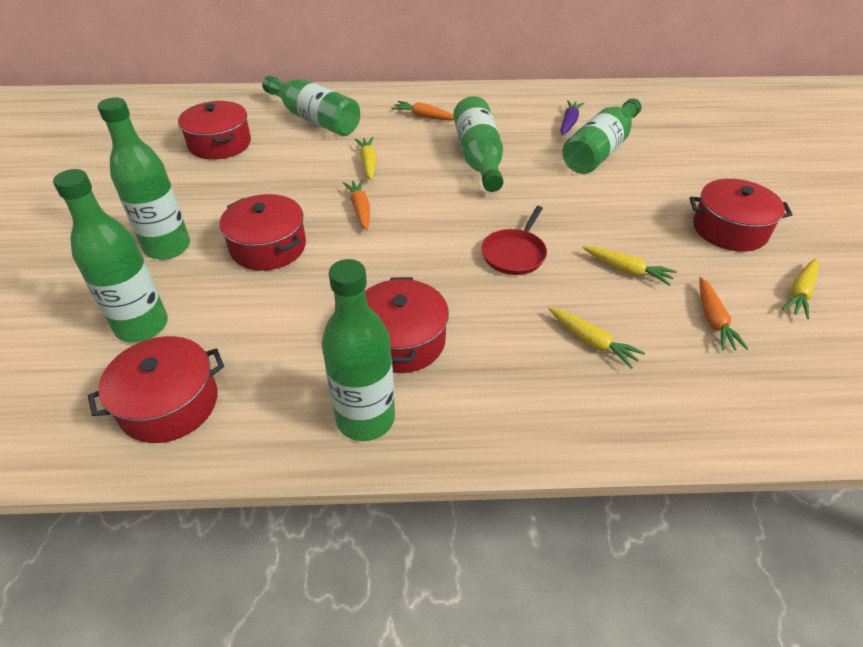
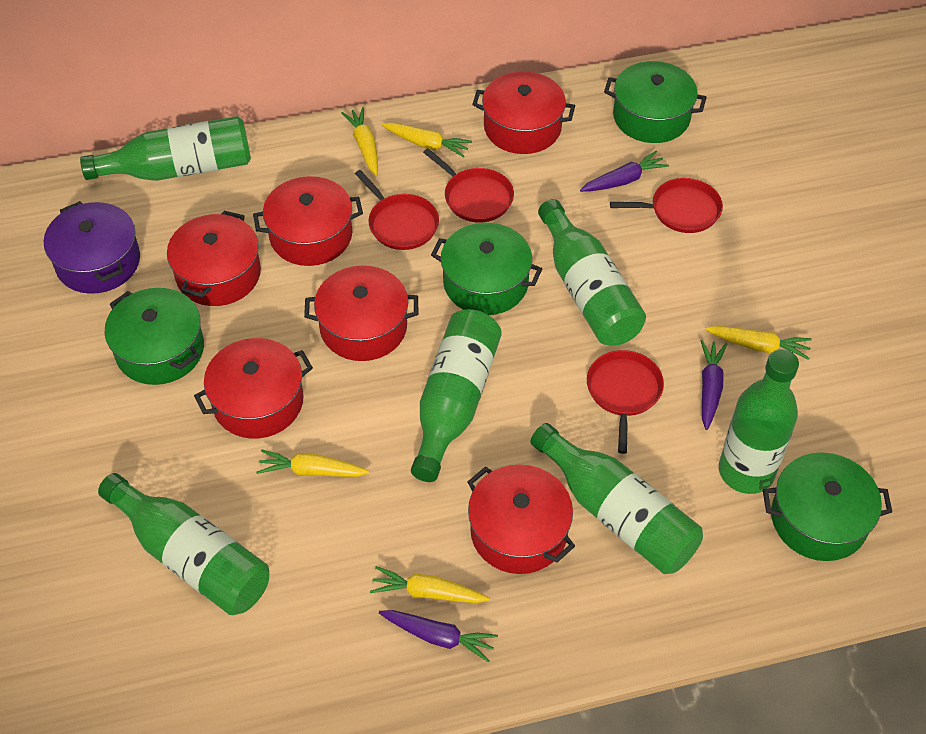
green pot: 0 -> 4
orange carrot: 3 -> 0
purple carrot: 1 -> 3
purple pot: 0 -> 1
red pan: 1 -> 4
red pot: 5 -> 6
yellow carrot: 4 -> 5

